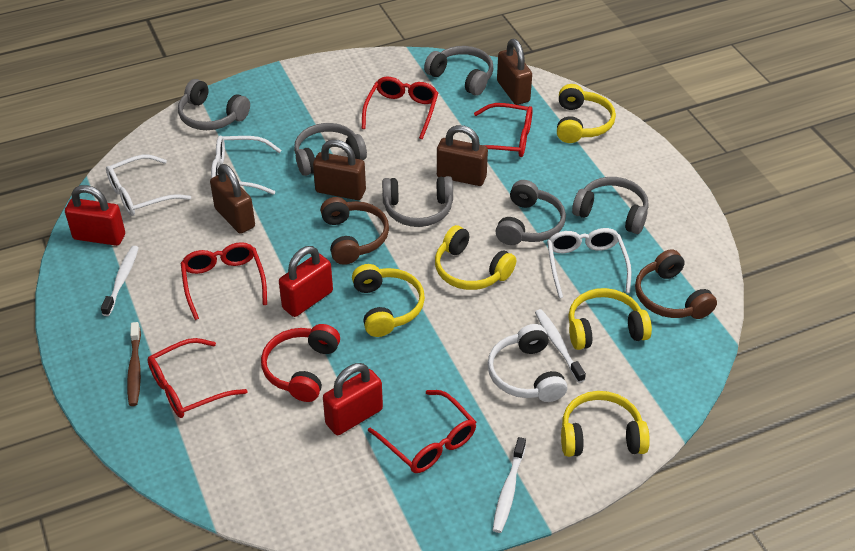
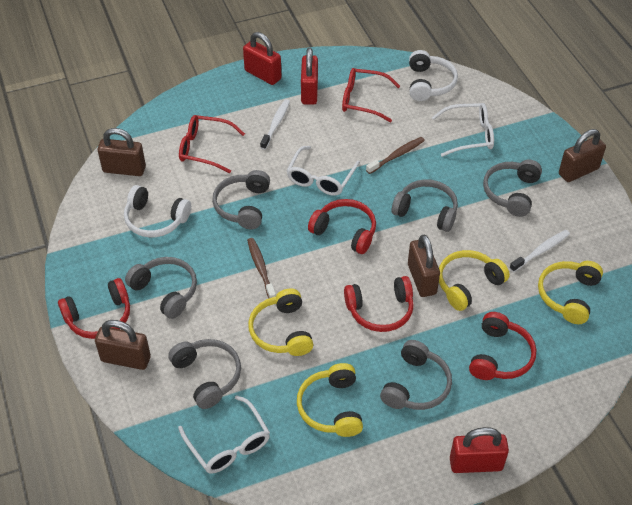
brown headphones: 2 -> 0
brown toothbrush: 1 -> 2
red glasses: 5 -> 2
red headphones: 1 -> 4
white headphones: 1 -> 2
white toothbrush: 3 -> 2
yellow headphones: 5 -> 4

